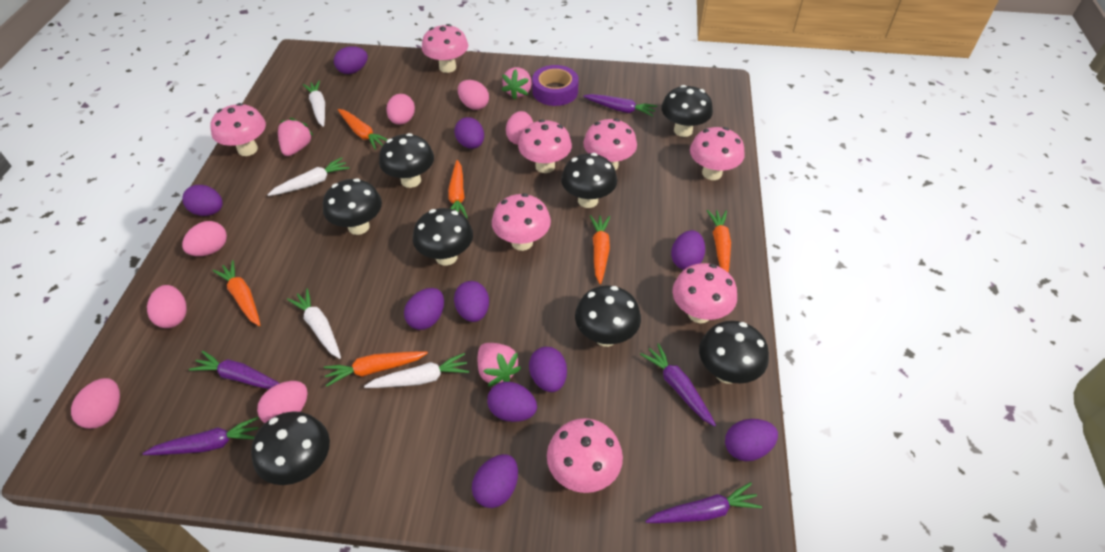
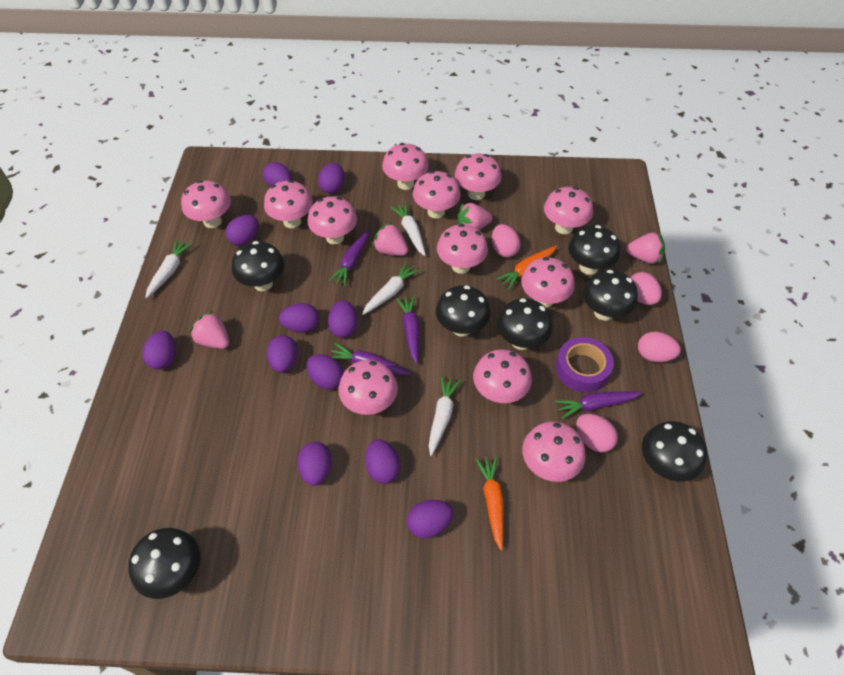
black mushroom: 8 -> 7
orange carrot: 6 -> 2
pink egg: 7 -> 4
pink mushroom: 8 -> 12
pink strawberry: 3 -> 4
purple carrot: 5 -> 4
purple egg: 10 -> 11

